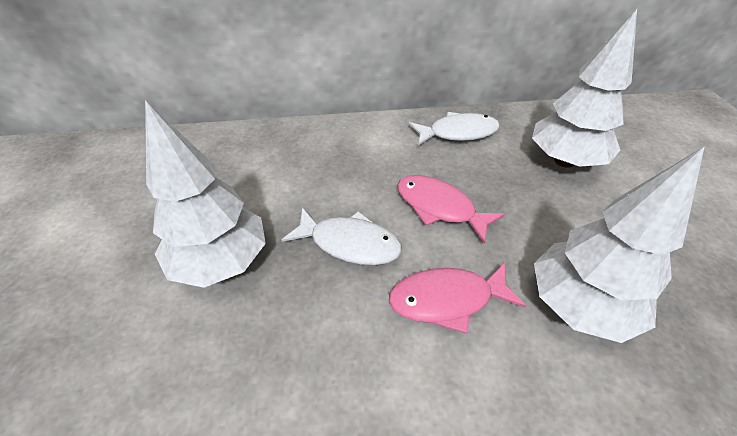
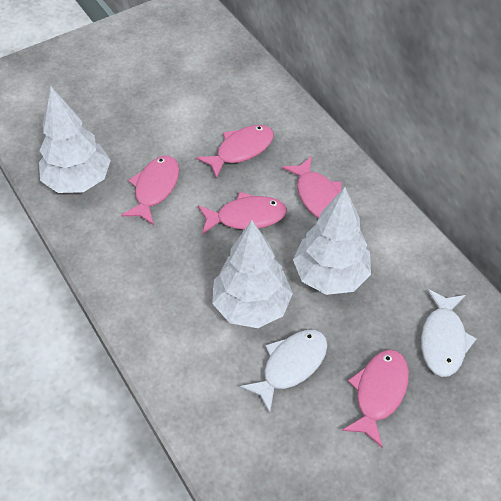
pink fish: 2 -> 5

